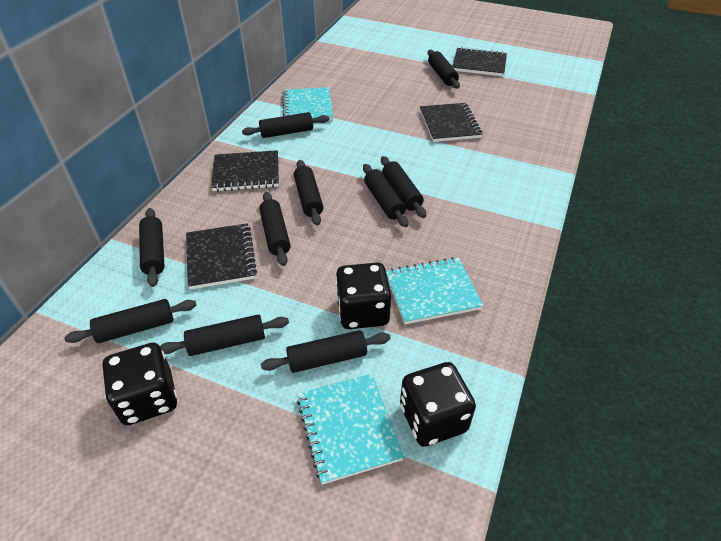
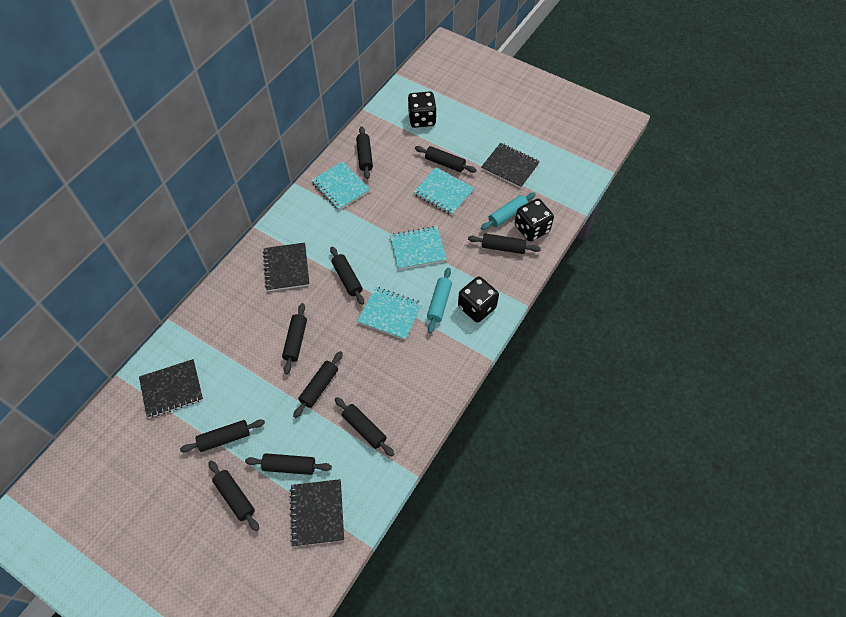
turquoise notebook: 3 -> 4
turquoise rolling pin: 0 -> 2

